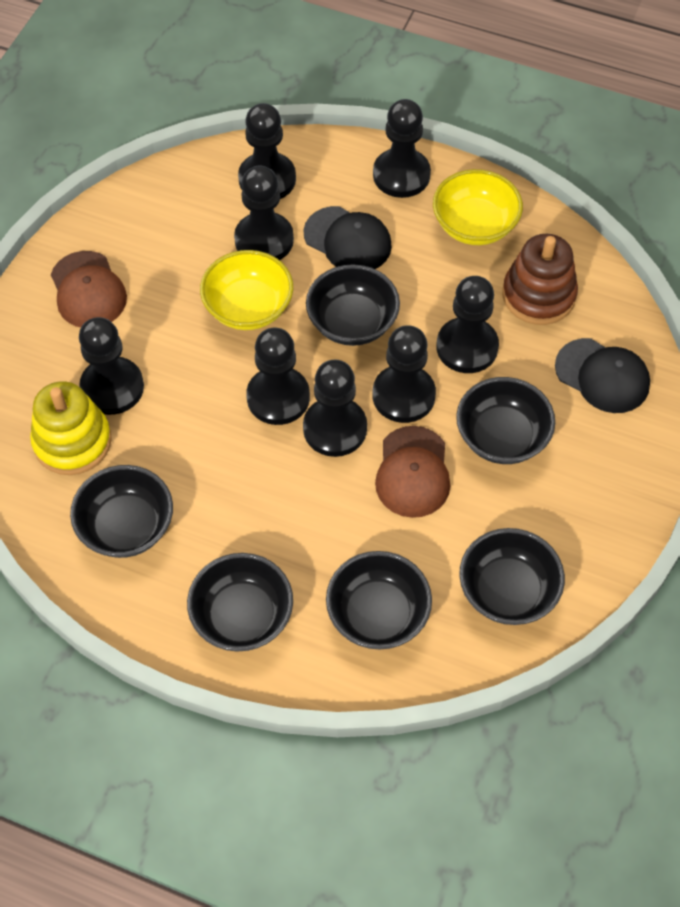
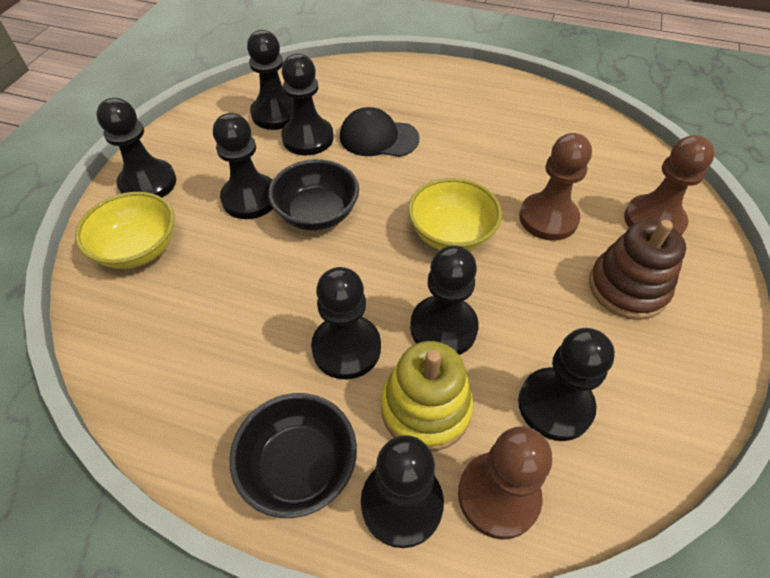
black bowl: 6 -> 2
black cap: 2 -> 1
brown cap: 2 -> 0
brown pawn: 0 -> 3

